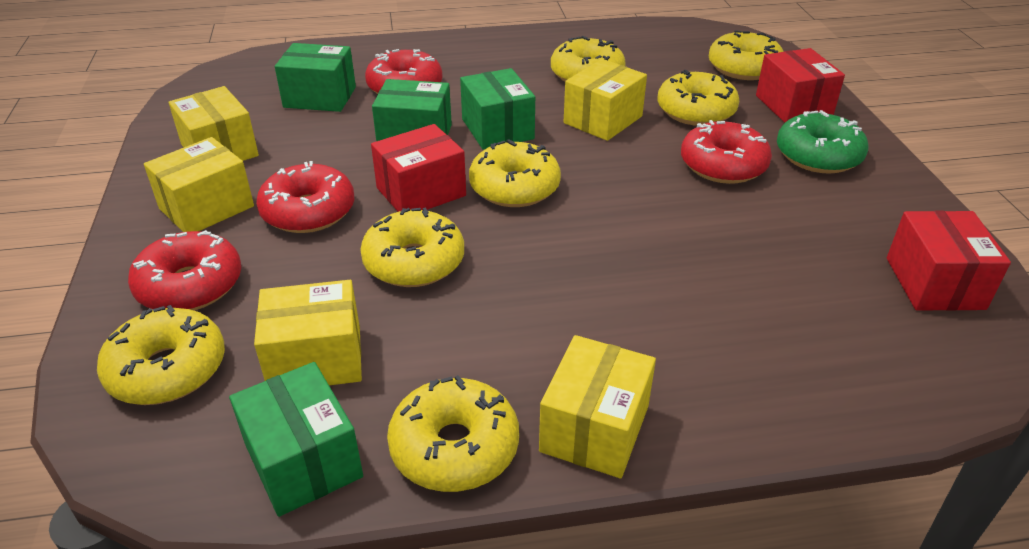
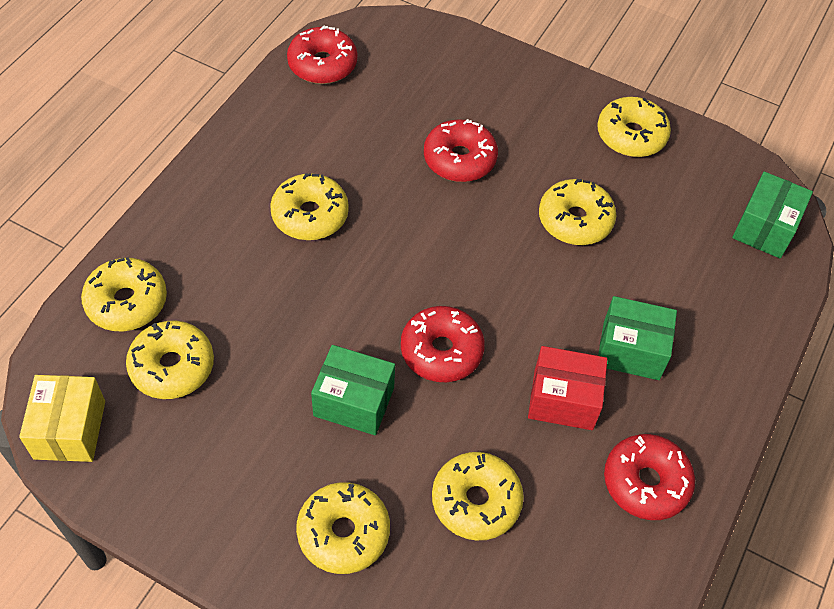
green box: 4 -> 3
green donut: 1 -> 0
red box: 3 -> 1
yellow box: 5 -> 1

